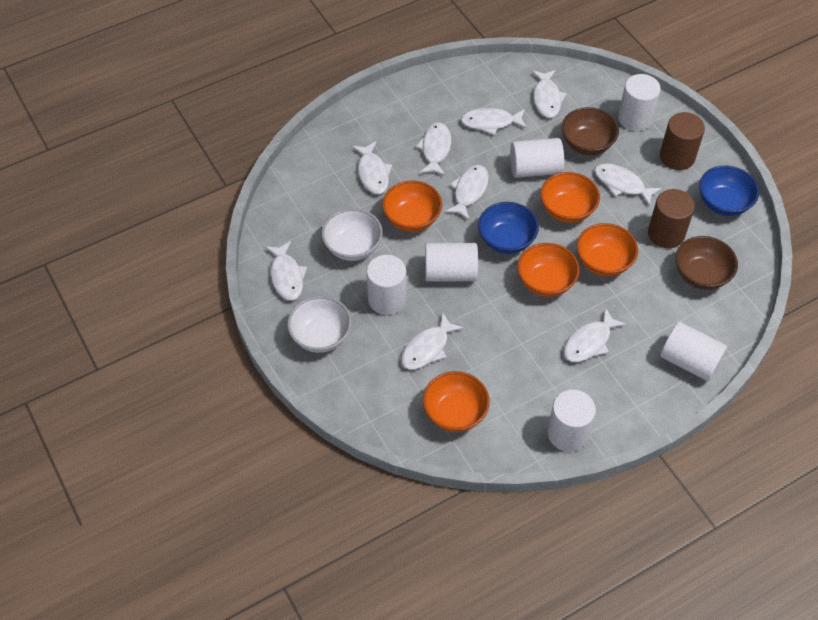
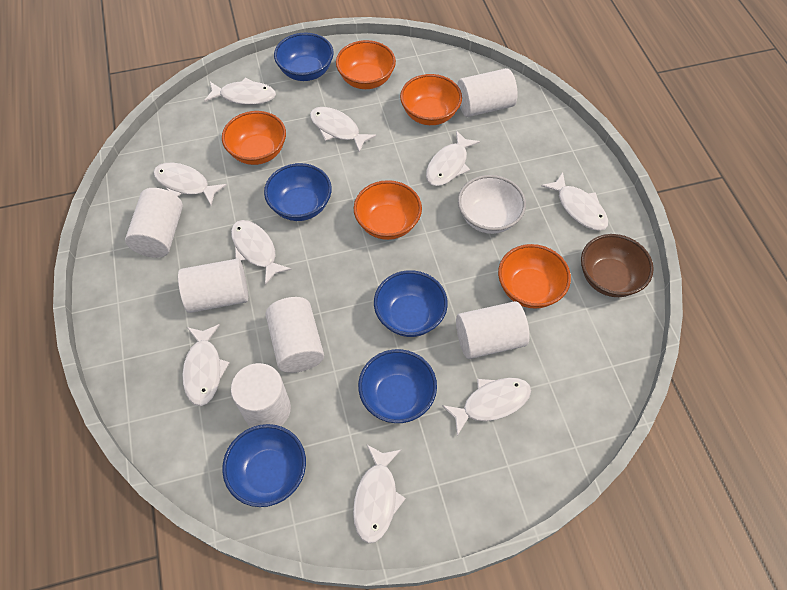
blue bowl: 2 -> 5
brown bowl: 2 -> 1
brown cylinder: 2 -> 0
white bowl: 2 -> 1

